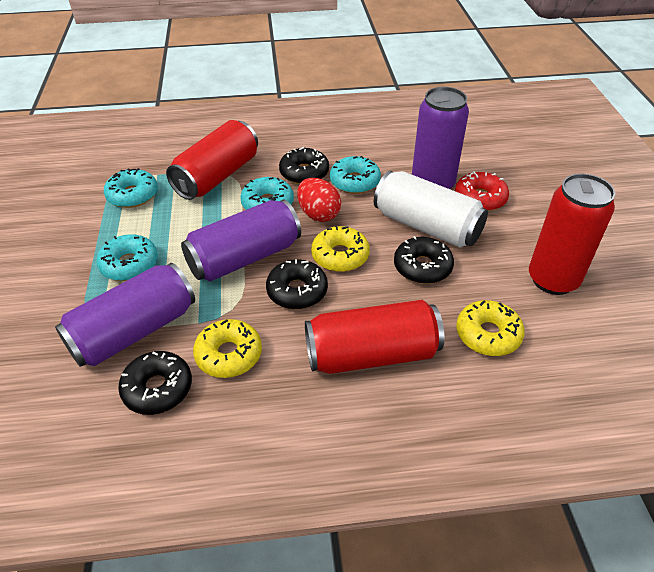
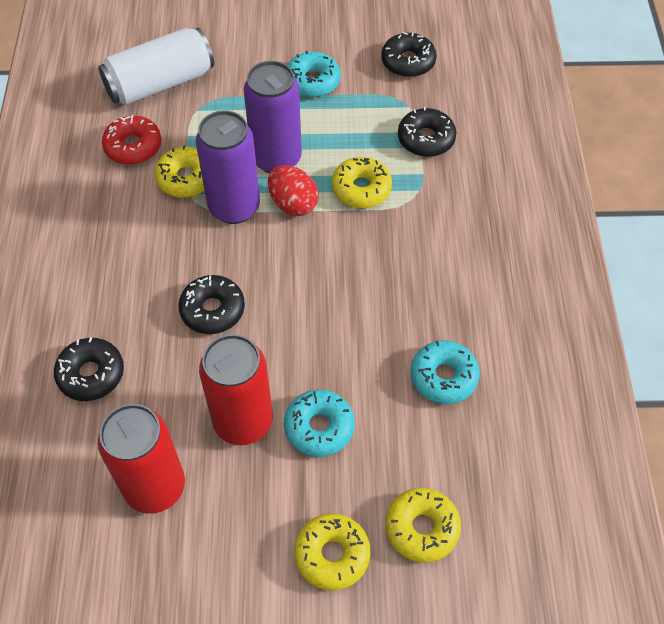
purple can: 3 -> 2
red can: 3 -> 2
turquoise donut: 4 -> 3
yellow donut: 3 -> 4

